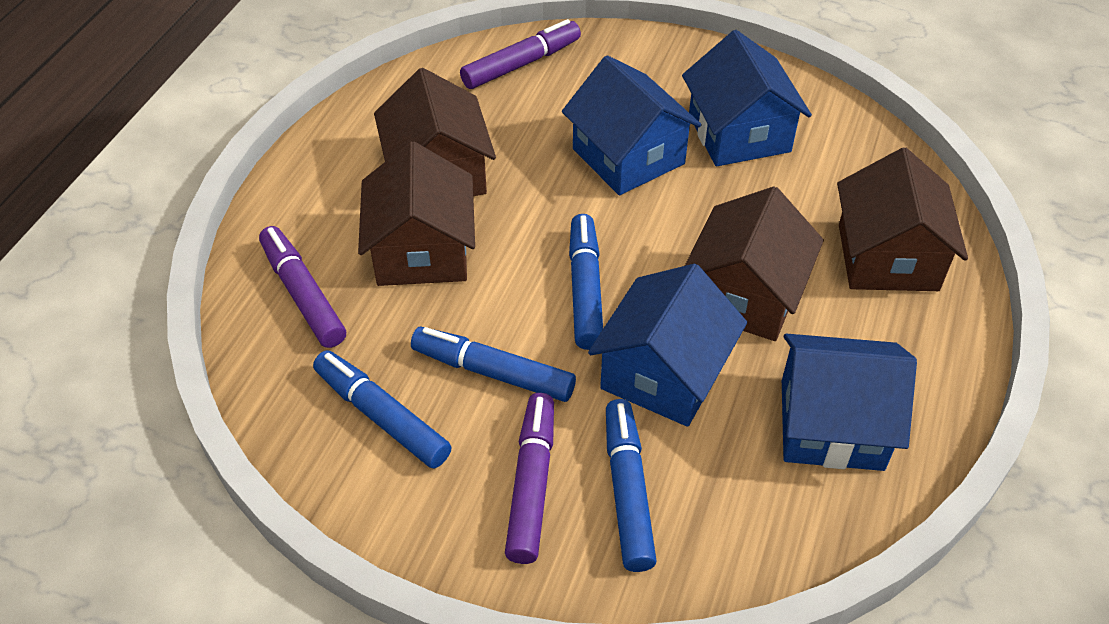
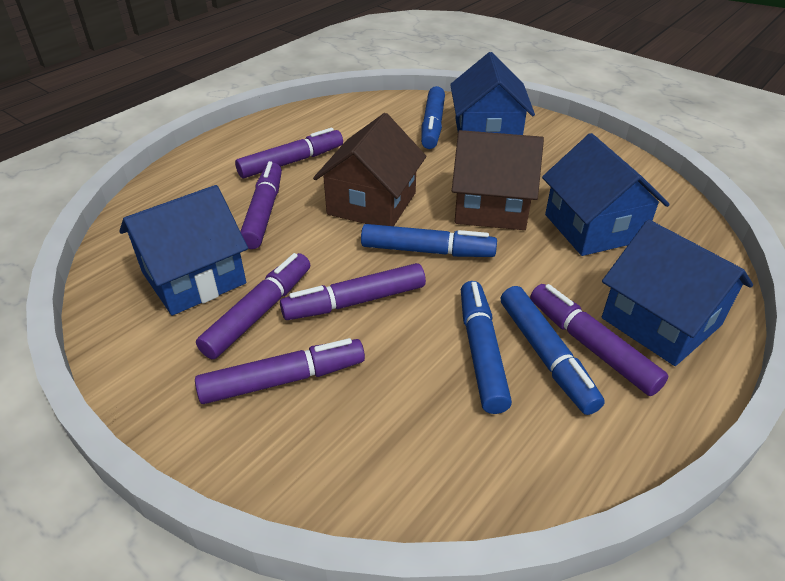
brown house: 4 -> 2
purple marker: 3 -> 6

